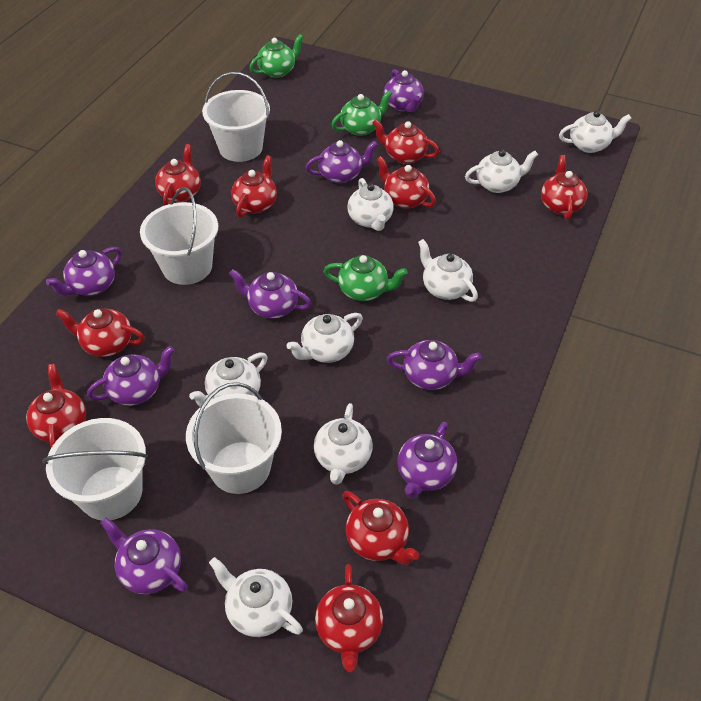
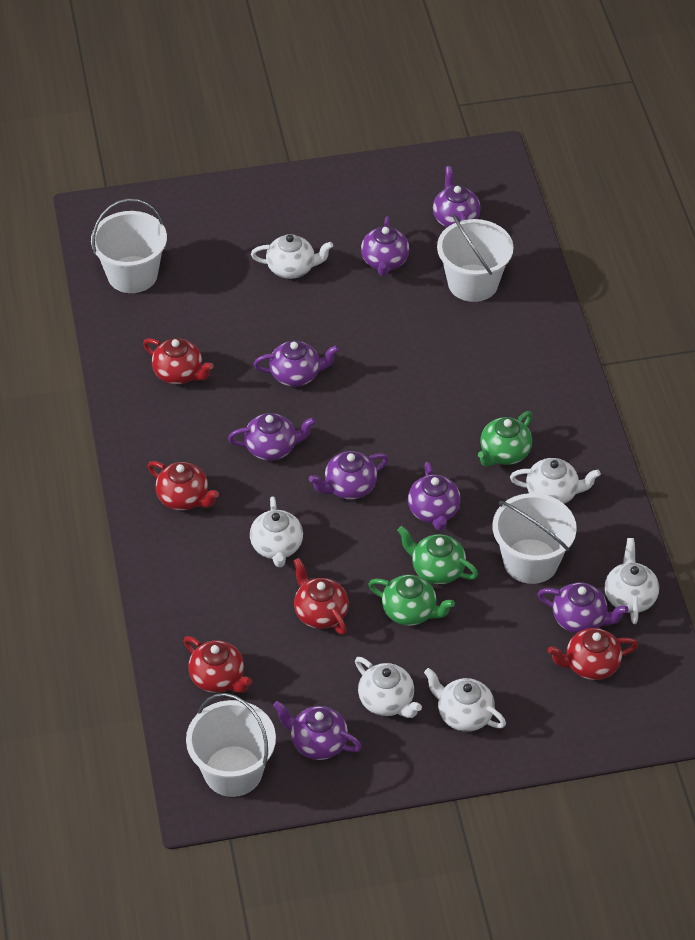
red teapot: 9 -> 5
white teapot: 8 -> 6

